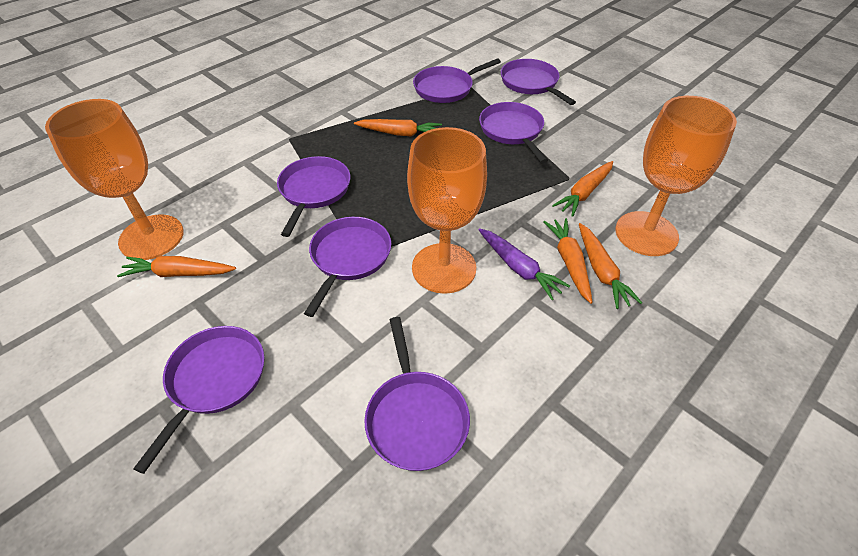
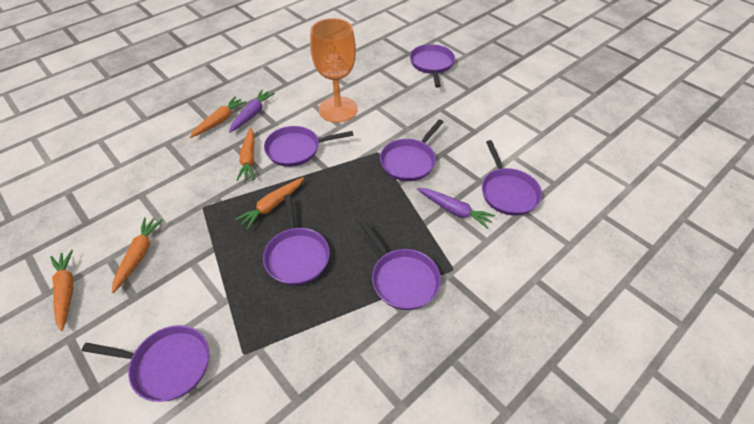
orange goblet: 3 -> 1
purple carrot: 1 -> 2

